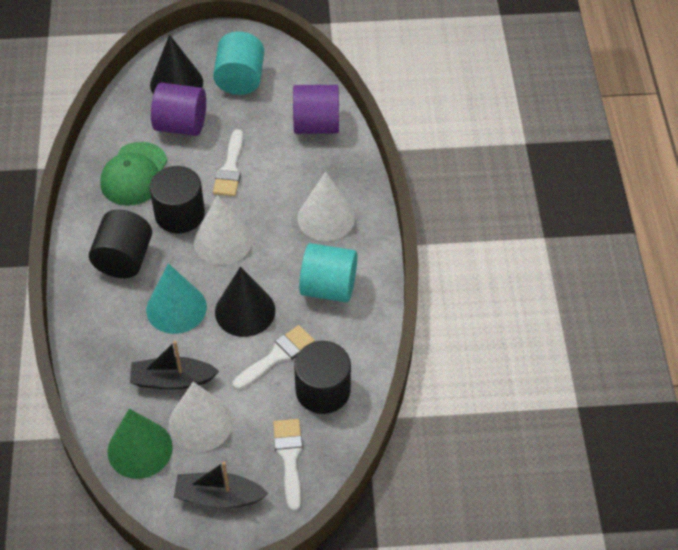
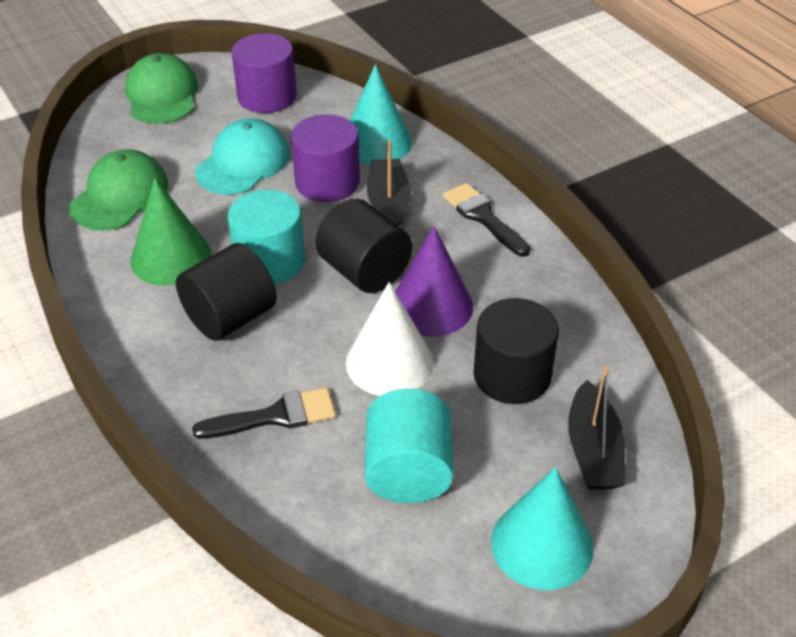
black brush: 0 -> 2
black cone: 2 -> 0
green cap: 1 -> 2
purple cone: 0 -> 1
turquoise cap: 0 -> 1
turquoise cone: 1 -> 2
white brush: 3 -> 0
white cone: 3 -> 1

